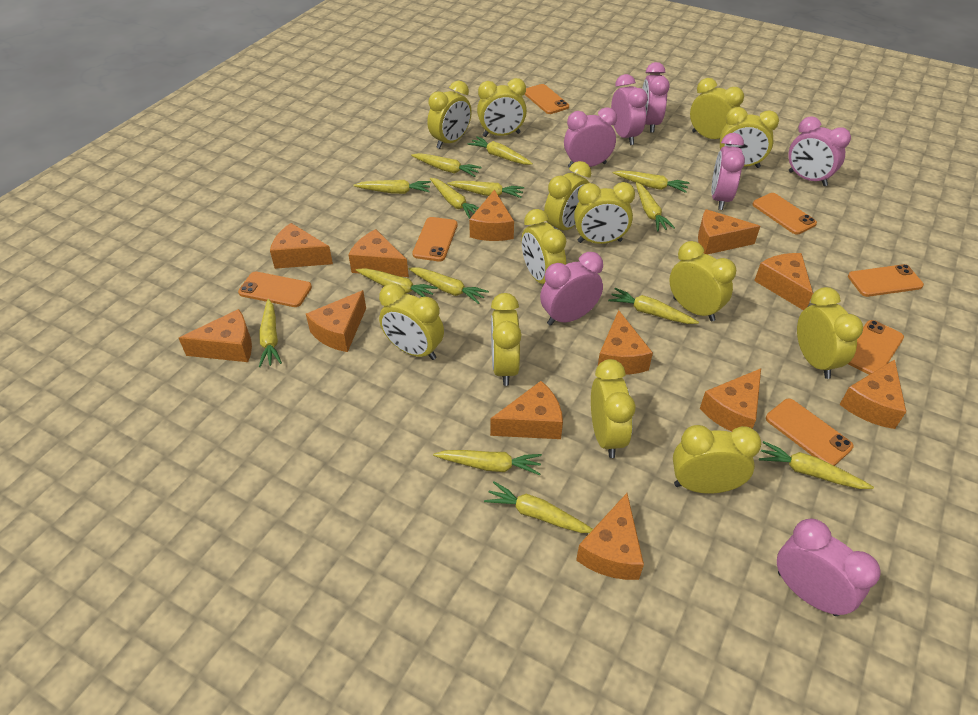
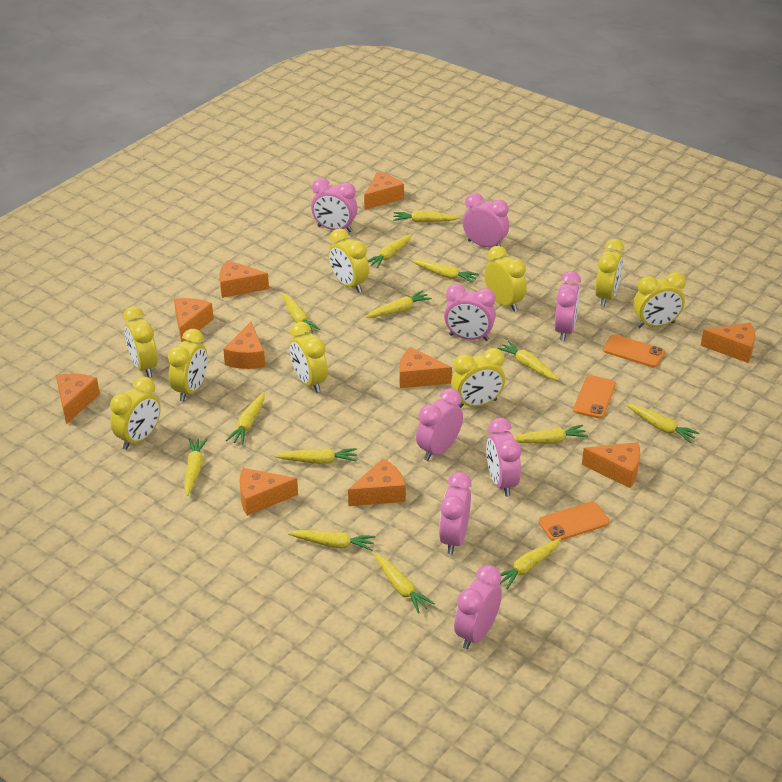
orange cheese: 12 -> 10
orange phone: 7 -> 3
pink clock: 7 -> 8
yellow clock: 13 -> 9

